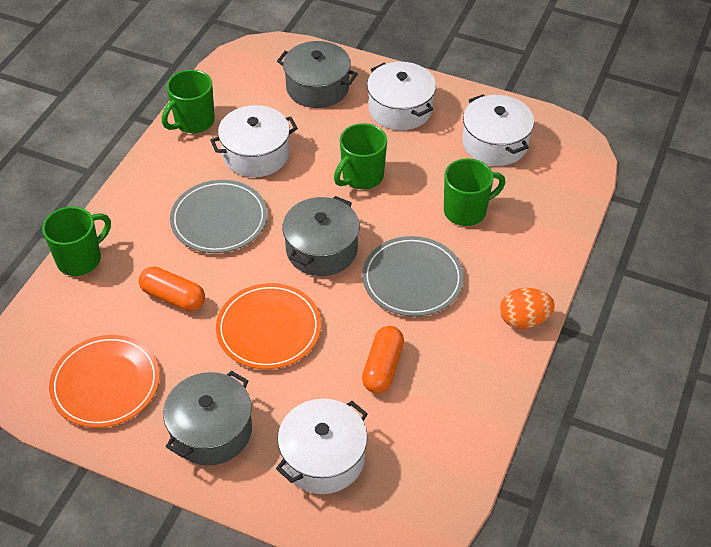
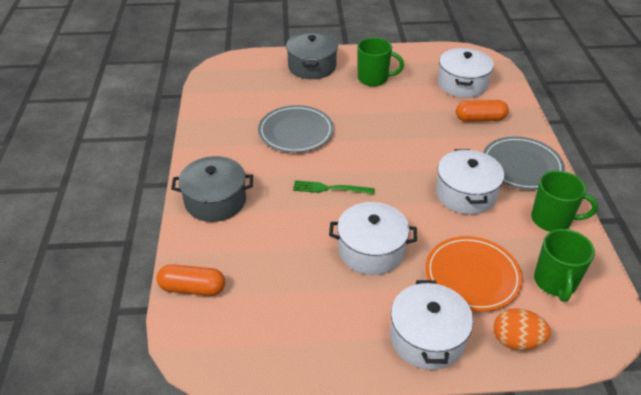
green fork: 0 -> 1
green mug: 4 -> 3
grey pot: 3 -> 2
orange plate: 2 -> 1

